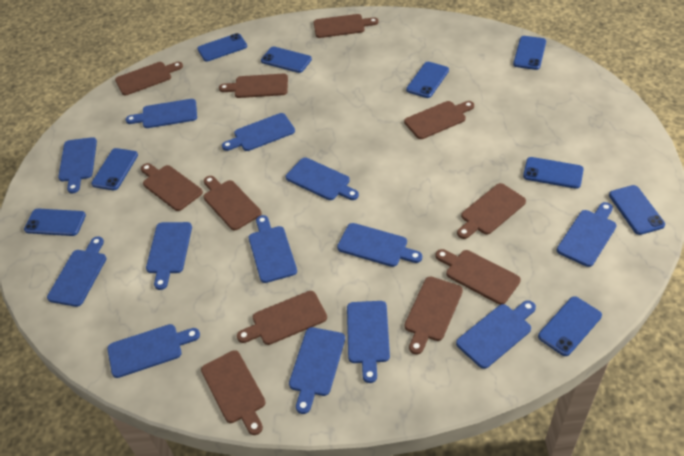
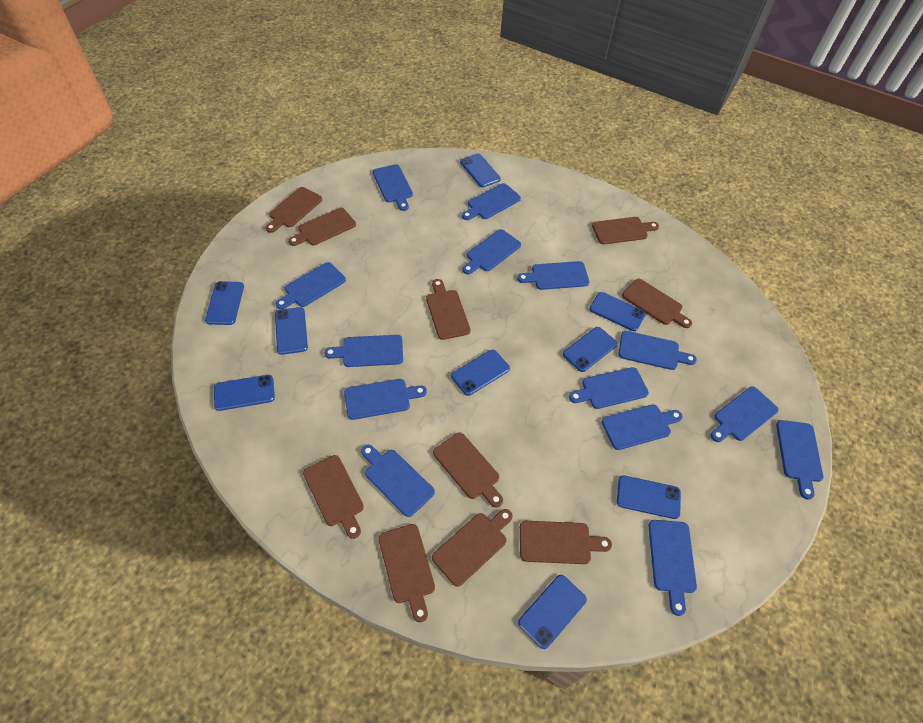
blue cutting board: 13 -> 14
brown cutting board: 11 -> 10

